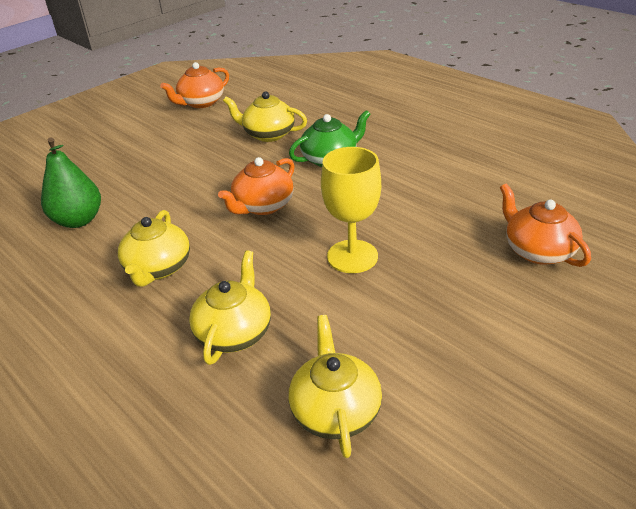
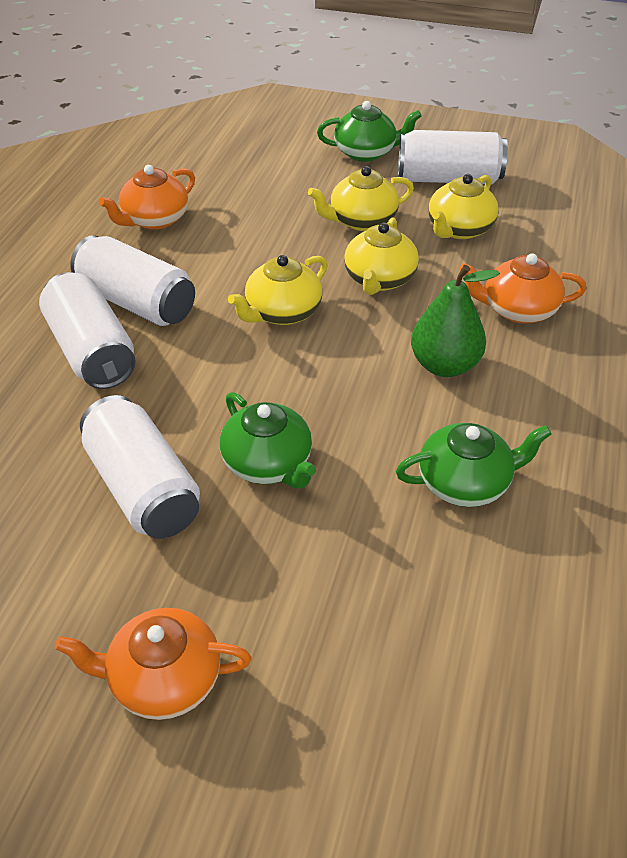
green teapot: 1 -> 3
white can: 0 -> 4
yellow goblet: 1 -> 0

